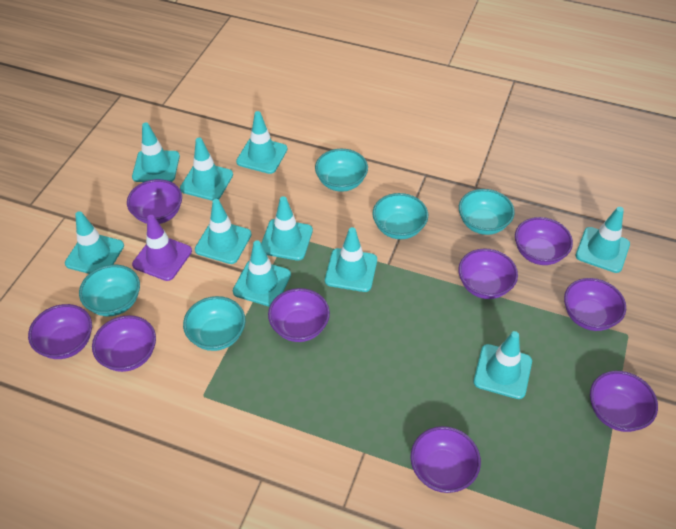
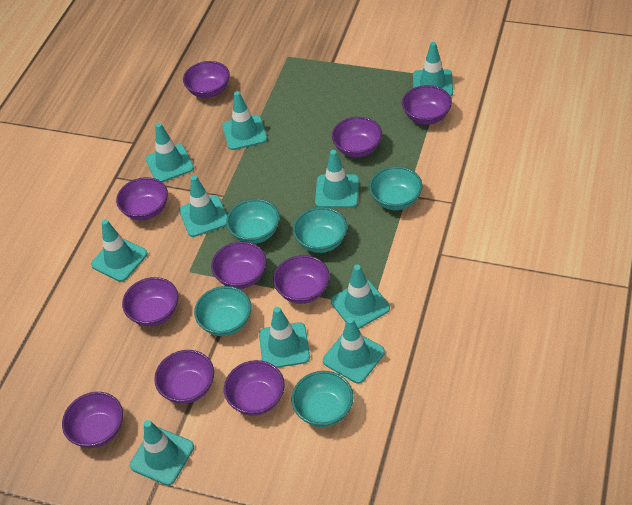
purple bowl: 9 -> 10
purple traffic cone: 1 -> 0

